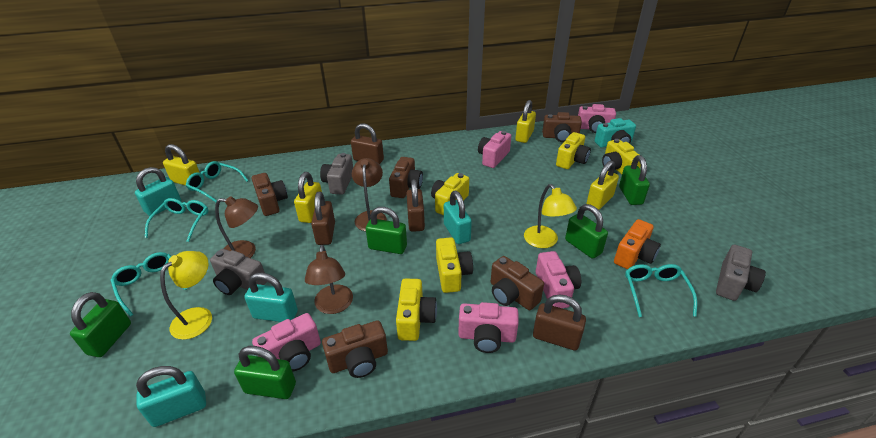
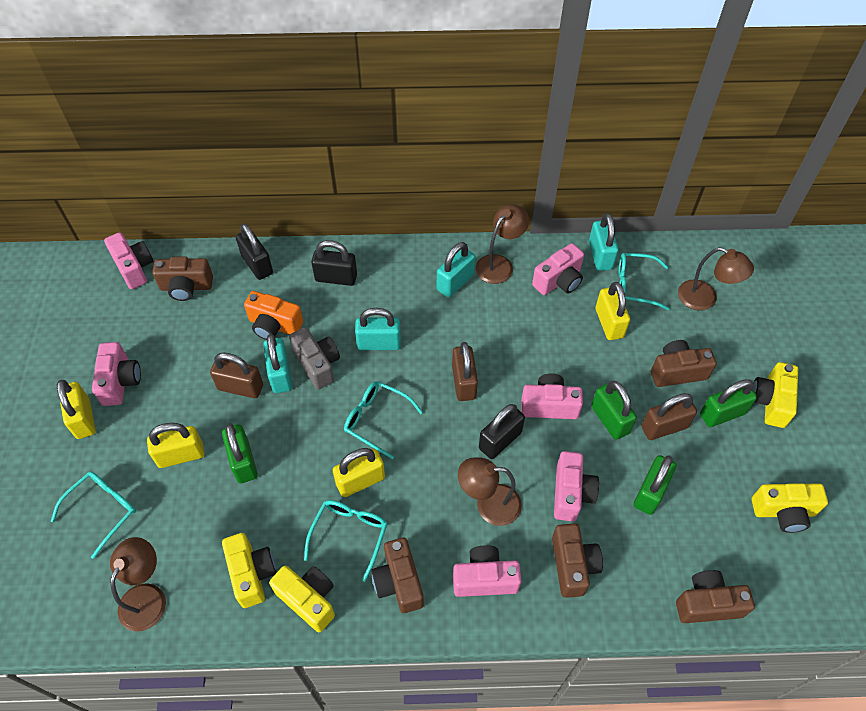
black padlock: 0 -> 3
brown lamp: 3 -> 4
brown padlock: 4 -> 3
green padlock: 5 -> 4
grey camera: 3 -> 1
pink camera: 5 -> 6
turquoise camera: 1 -> 0
yellow camera: 5 -> 4
yellow lamp: 2 -> 0

